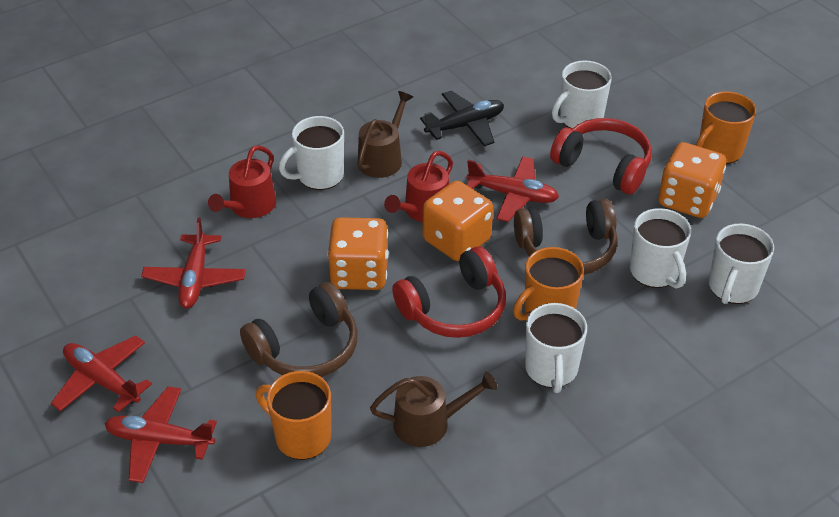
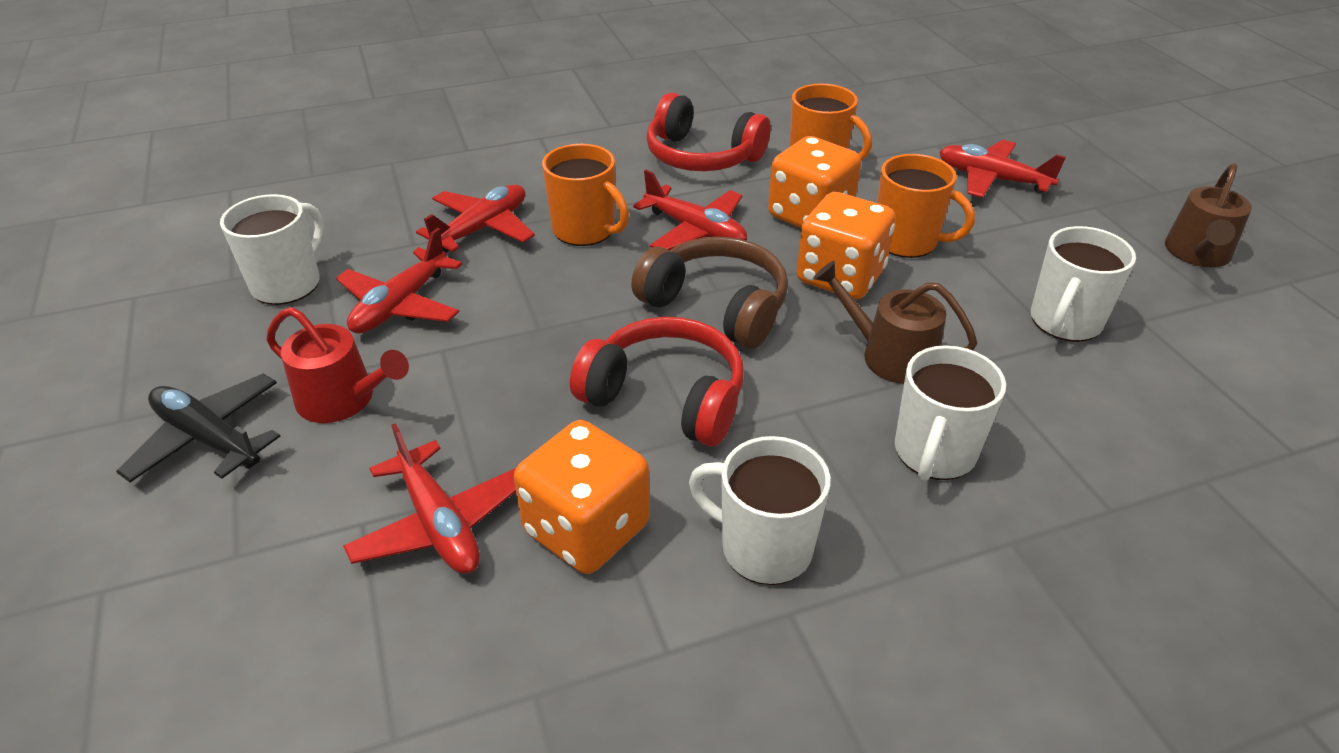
brown headphones: 2 -> 1
red plane: 4 -> 5
red watering can: 2 -> 1
white mug: 5 -> 4

